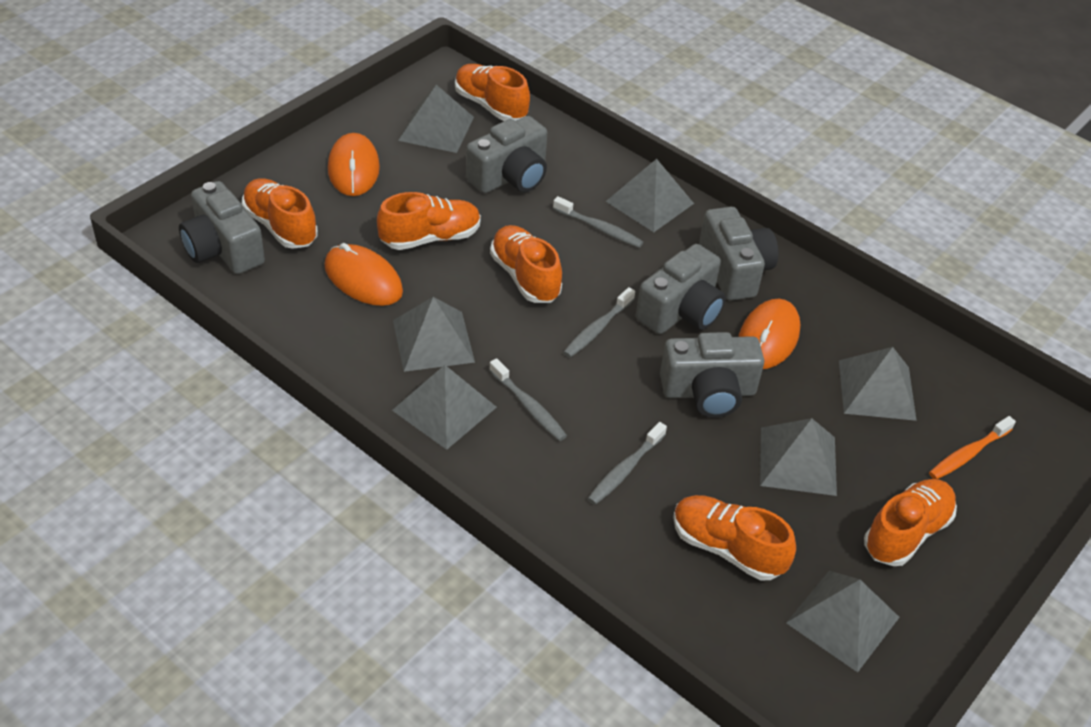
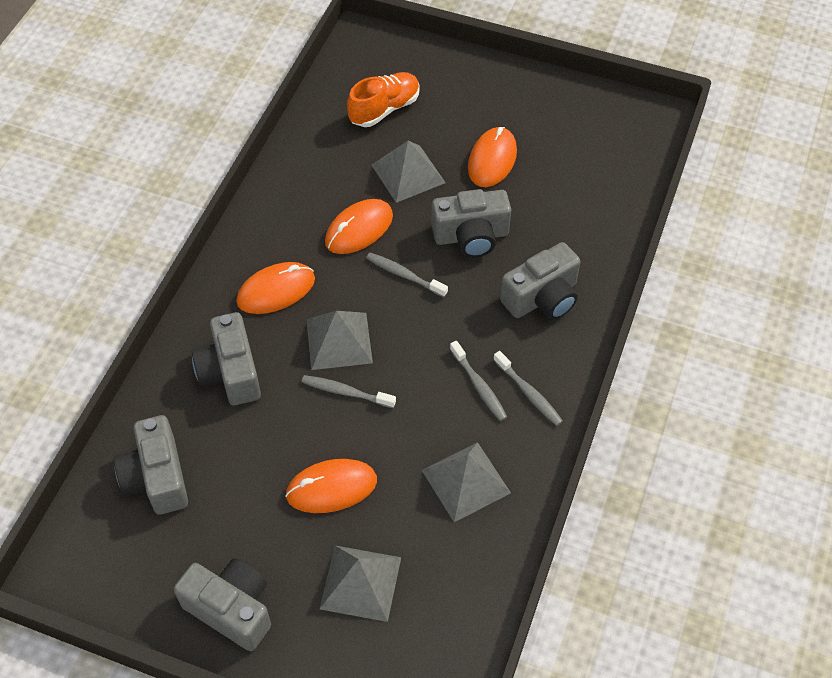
grey pyramid: 7 -> 4
orange mouse: 3 -> 4
orange shoe: 6 -> 1
orange toothbrush: 1 -> 0

